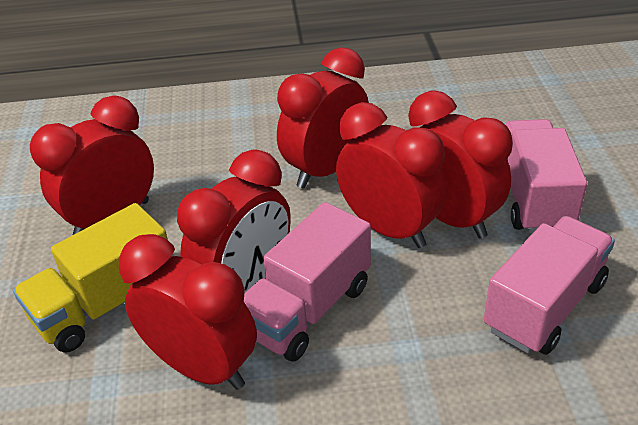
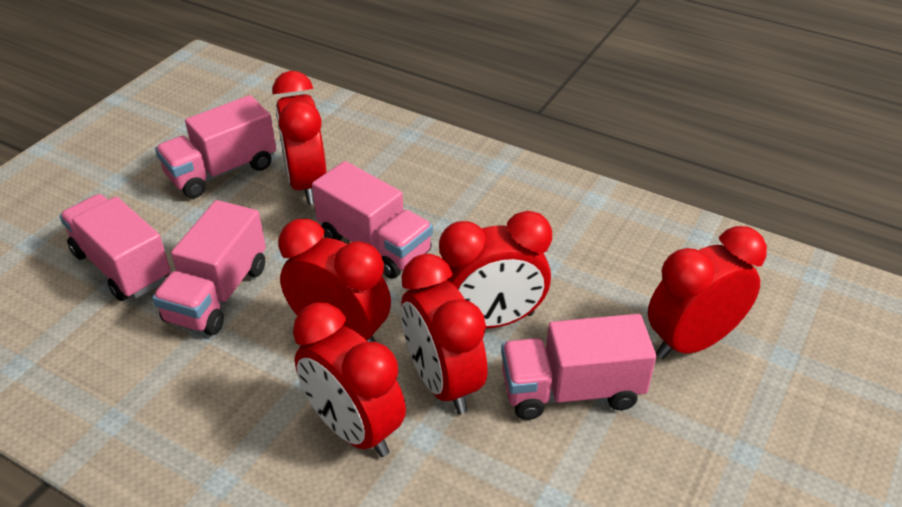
pink truck: 3 -> 5
yellow truck: 1 -> 0

